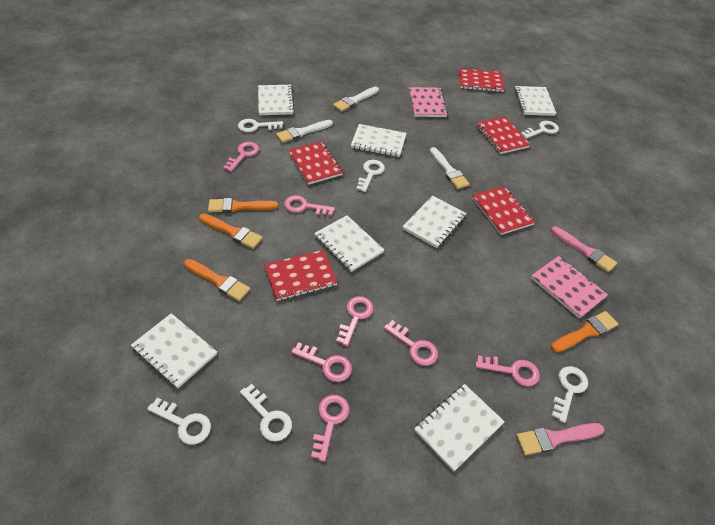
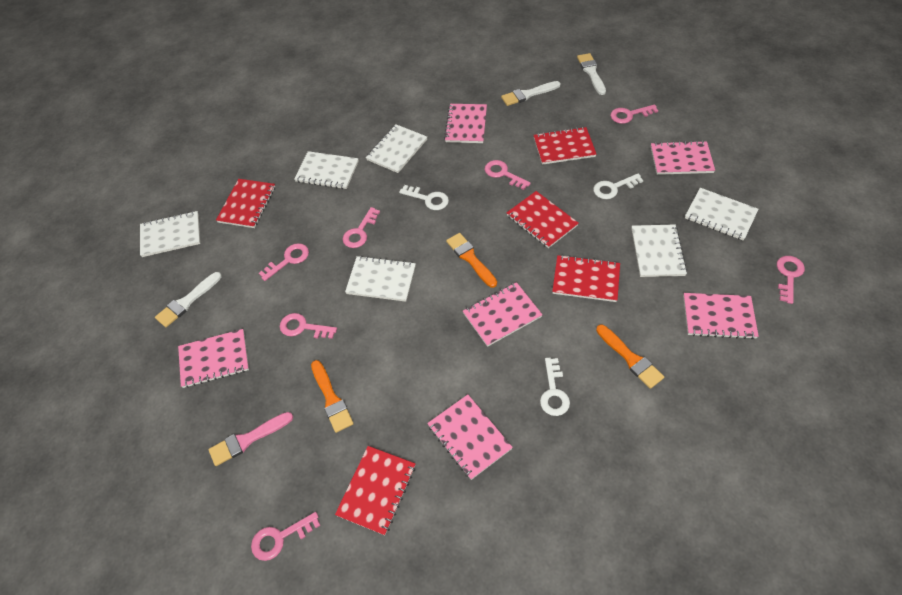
orange brush: 4 -> 3
pink brush: 2 -> 1
pink notebook: 2 -> 6
white key: 6 -> 3
white notebook: 7 -> 6

